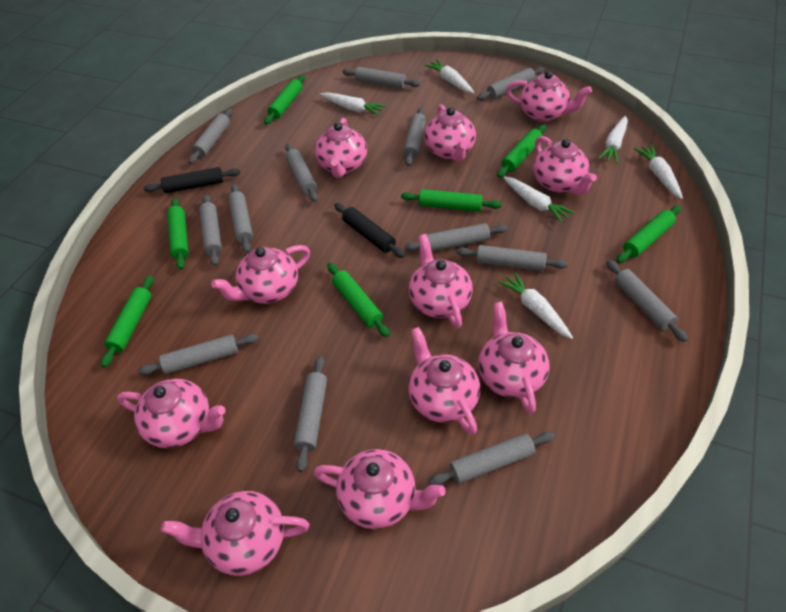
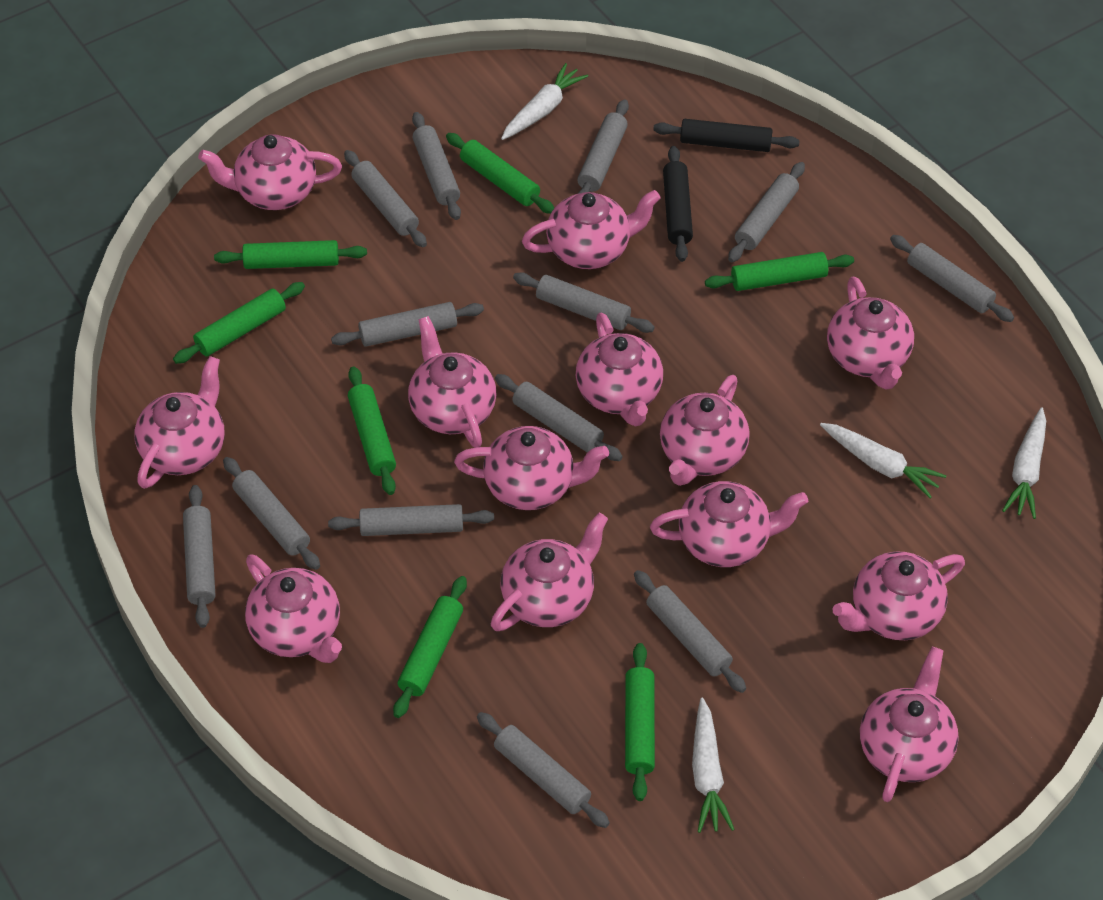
pink teapot: 11 -> 13
white carrot: 6 -> 4

